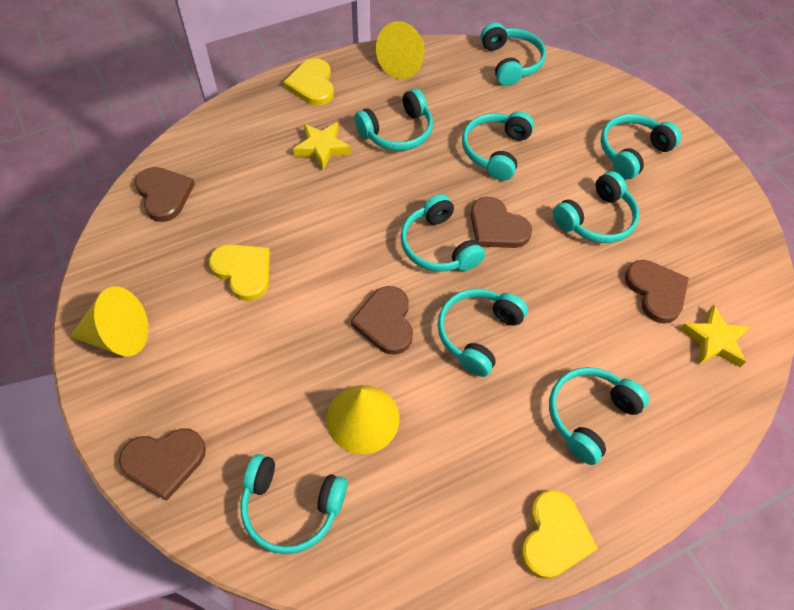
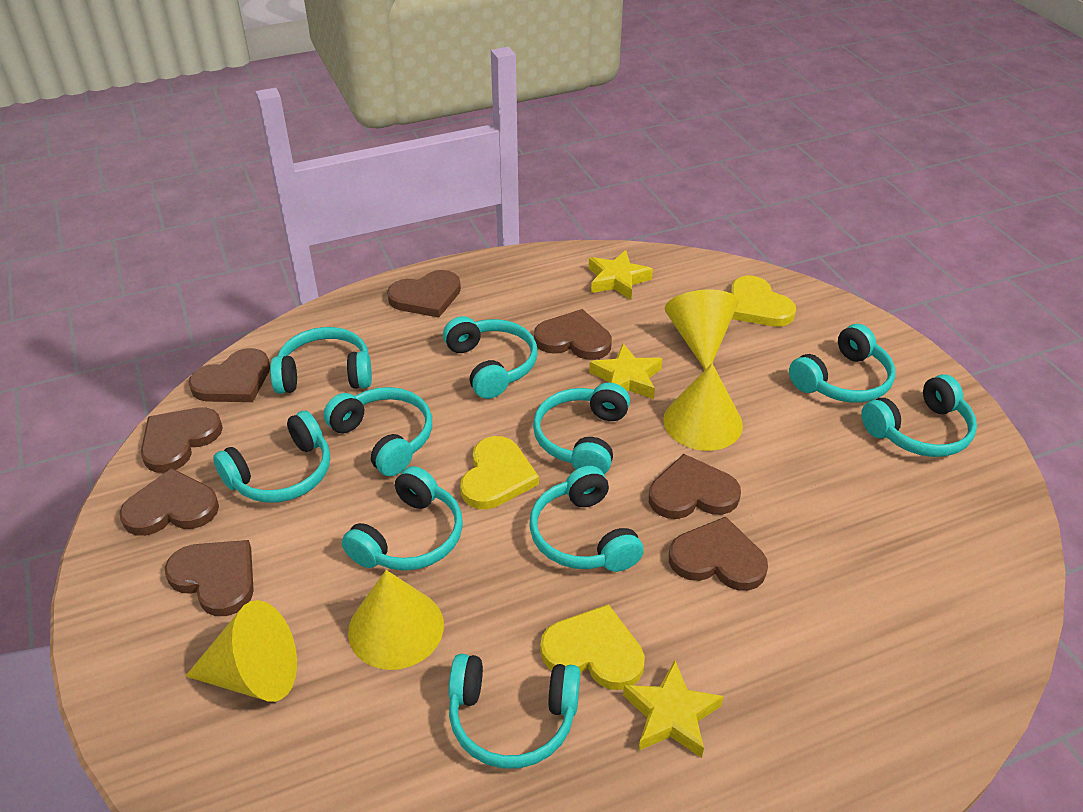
brown heart: 5 -> 8
turquoise headphones: 9 -> 10
yellow cone: 3 -> 4
yellow star: 2 -> 3

